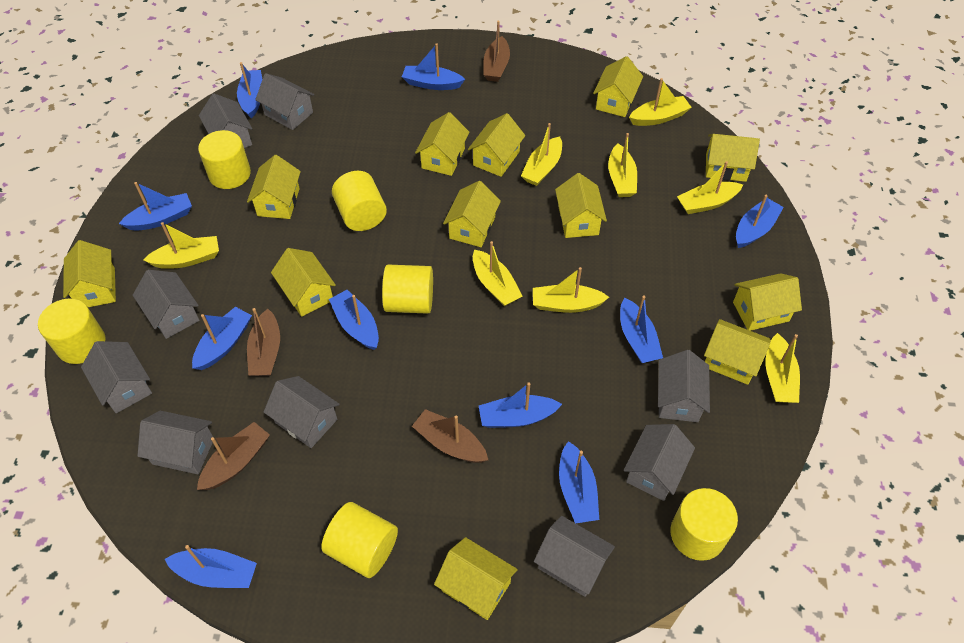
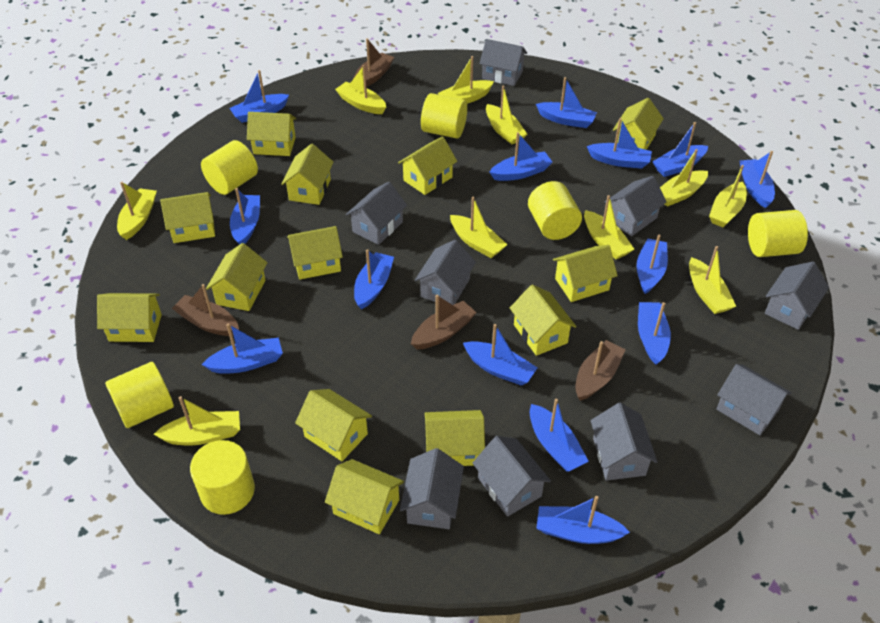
blue boat: 10 -> 14
yellow boat: 8 -> 10
yellow house: 12 -> 13

